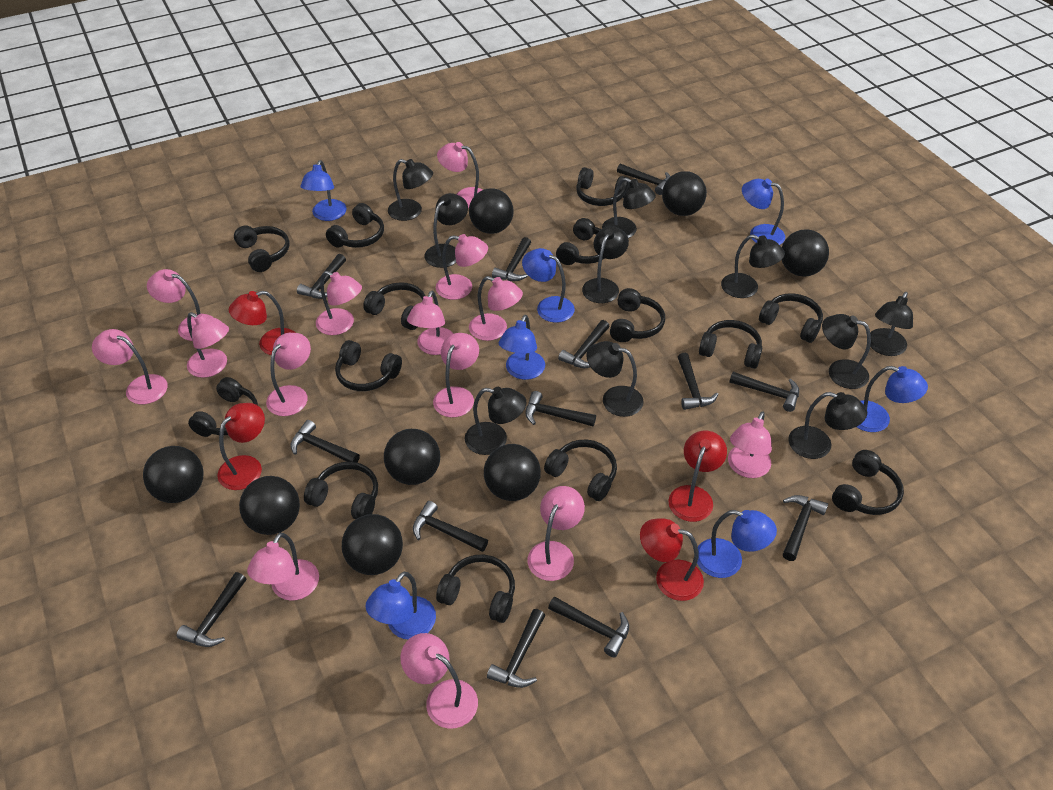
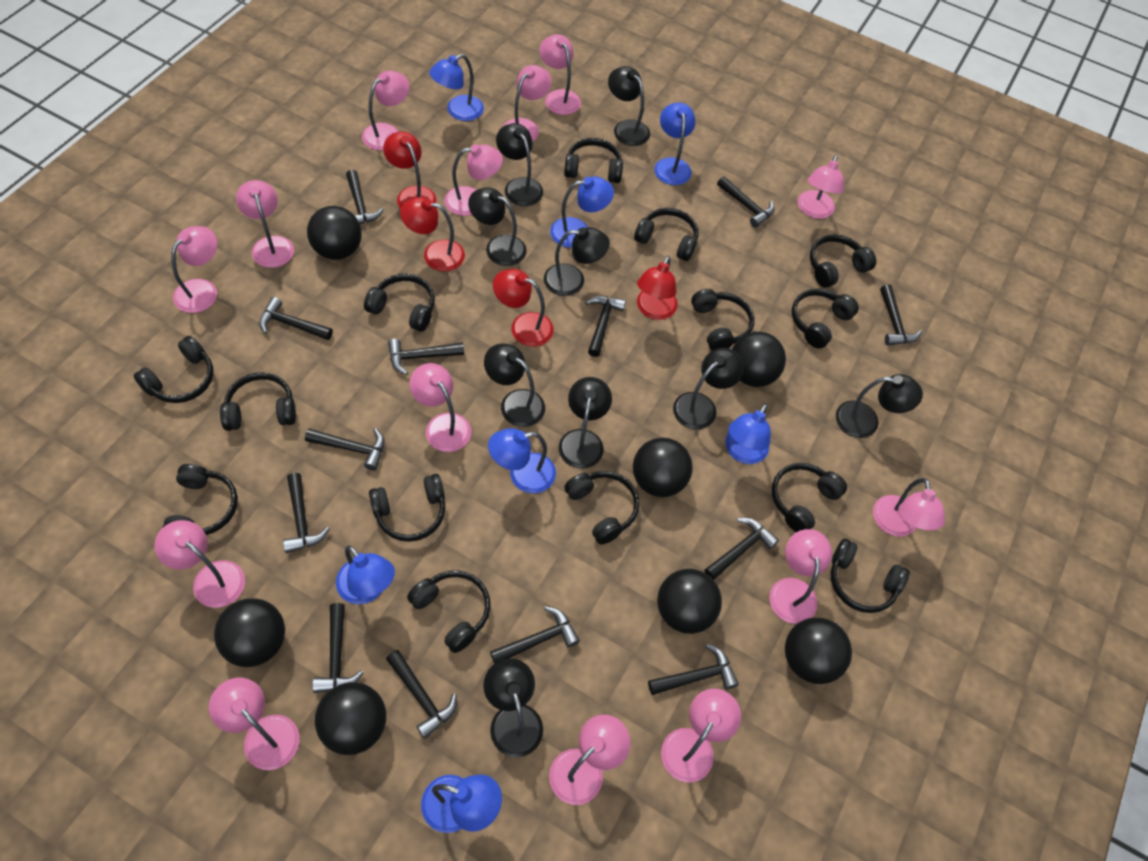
black ball: 8 -> 7
black lamp: 10 -> 9

